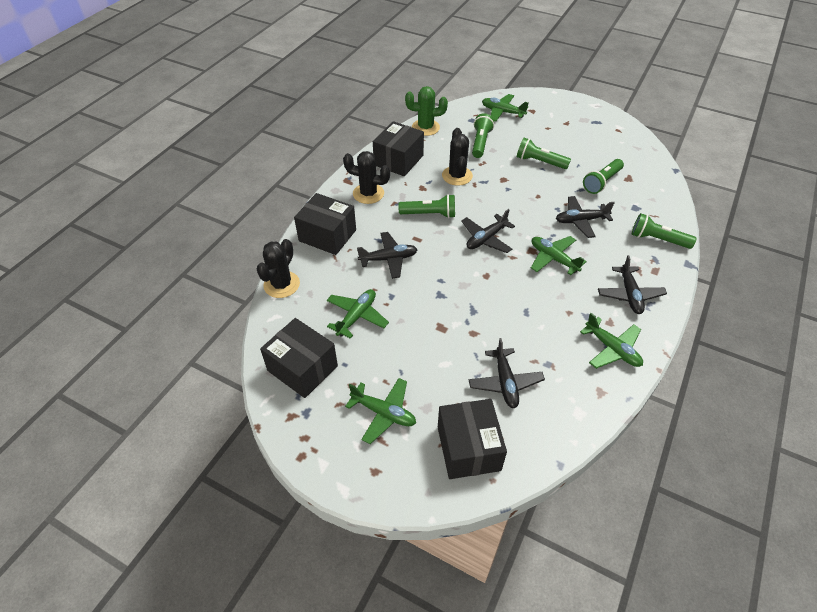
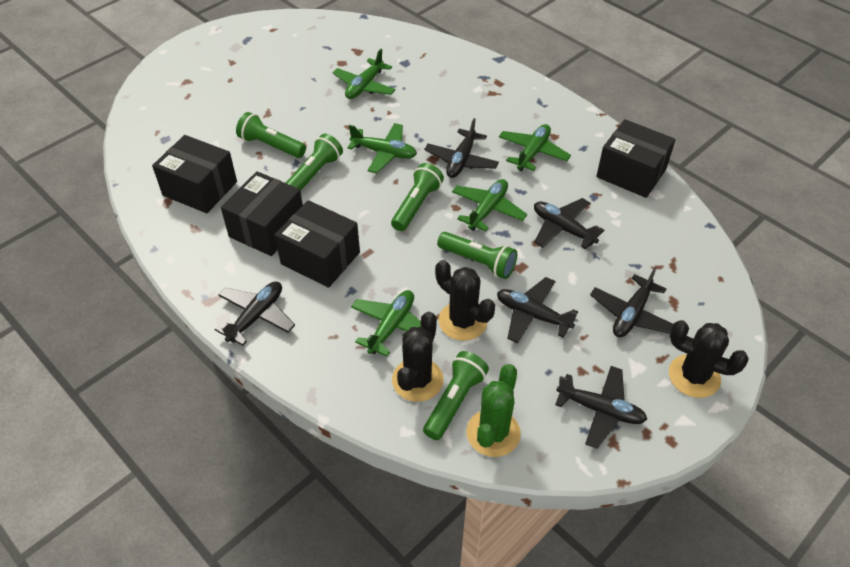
black plane: 5 -> 6

